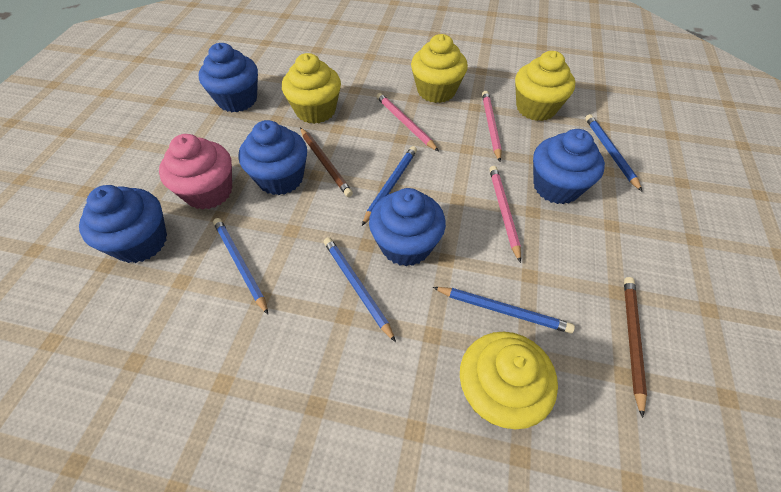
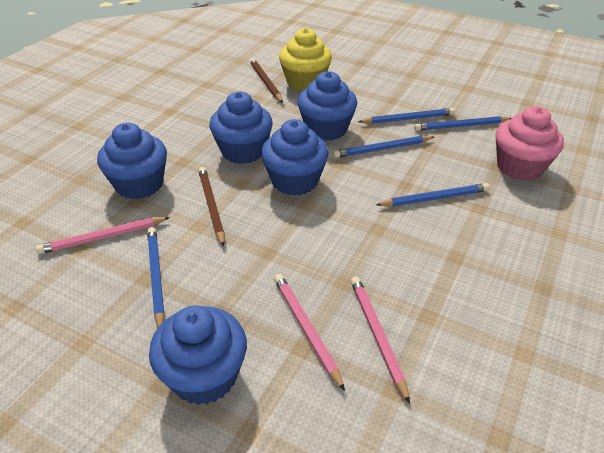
yellow cupcake: 4 -> 1

